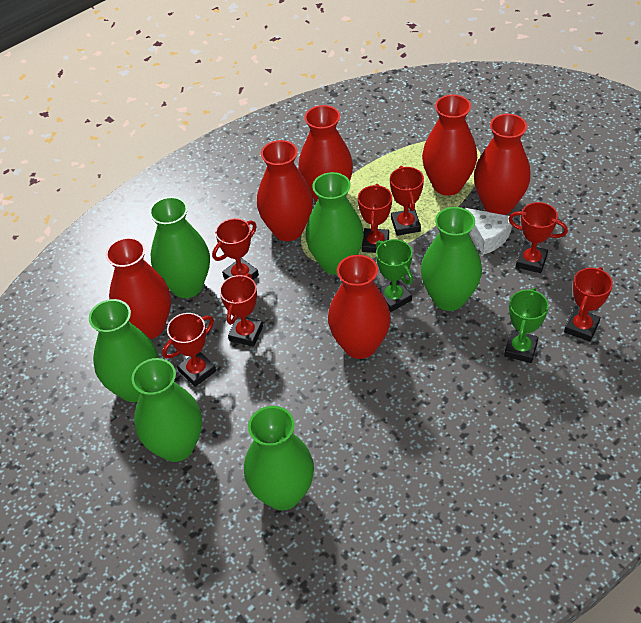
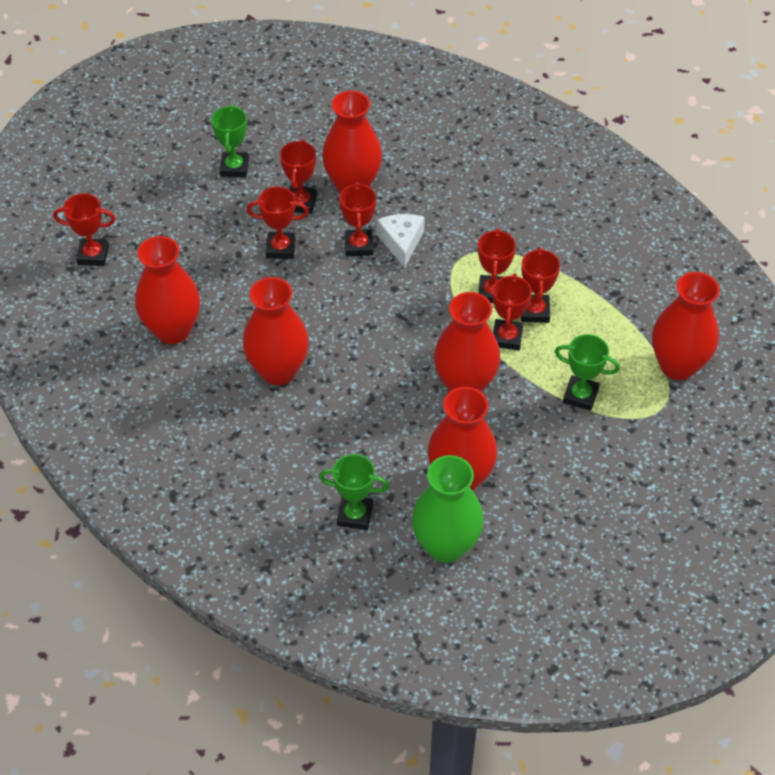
green trophy: 2 -> 3
green vase: 6 -> 1

